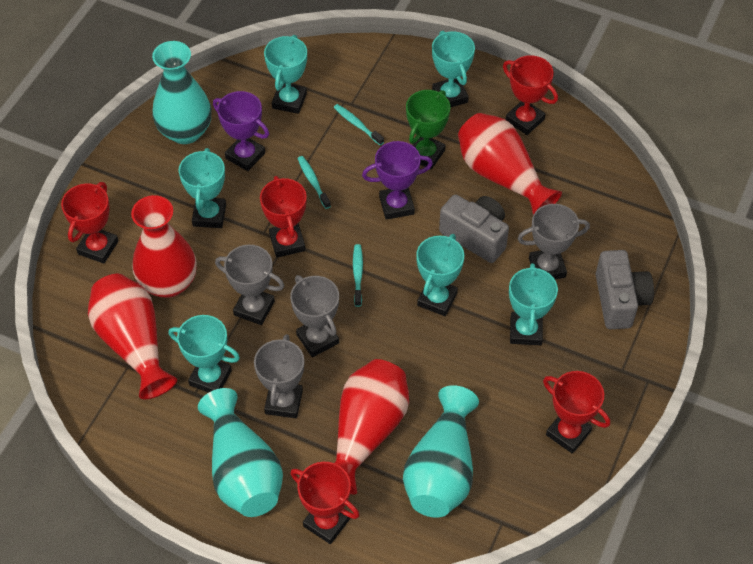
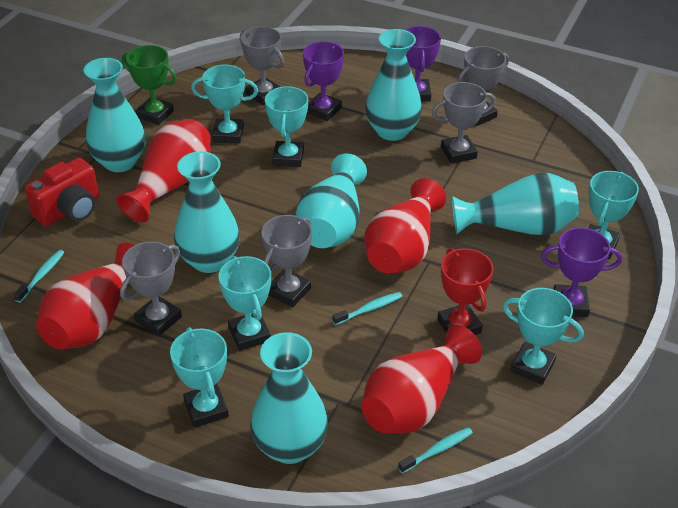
grey camera: 2 -> 0
grey trophy: 4 -> 5
purple trophy: 2 -> 3
red camera: 0 -> 1
red trophy: 5 -> 1
turquoise vase: 3 -> 6

